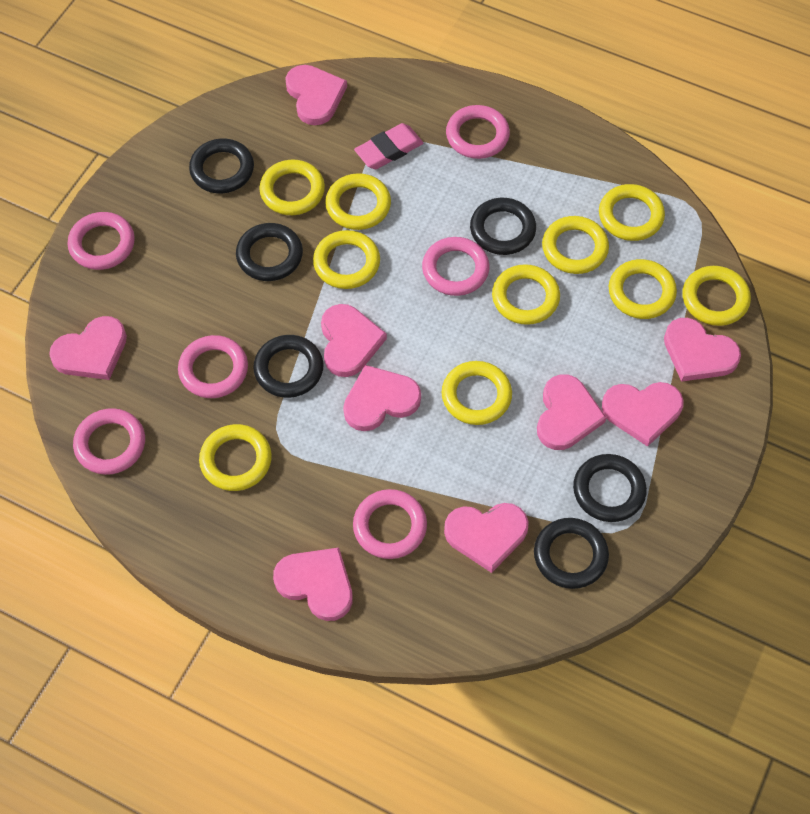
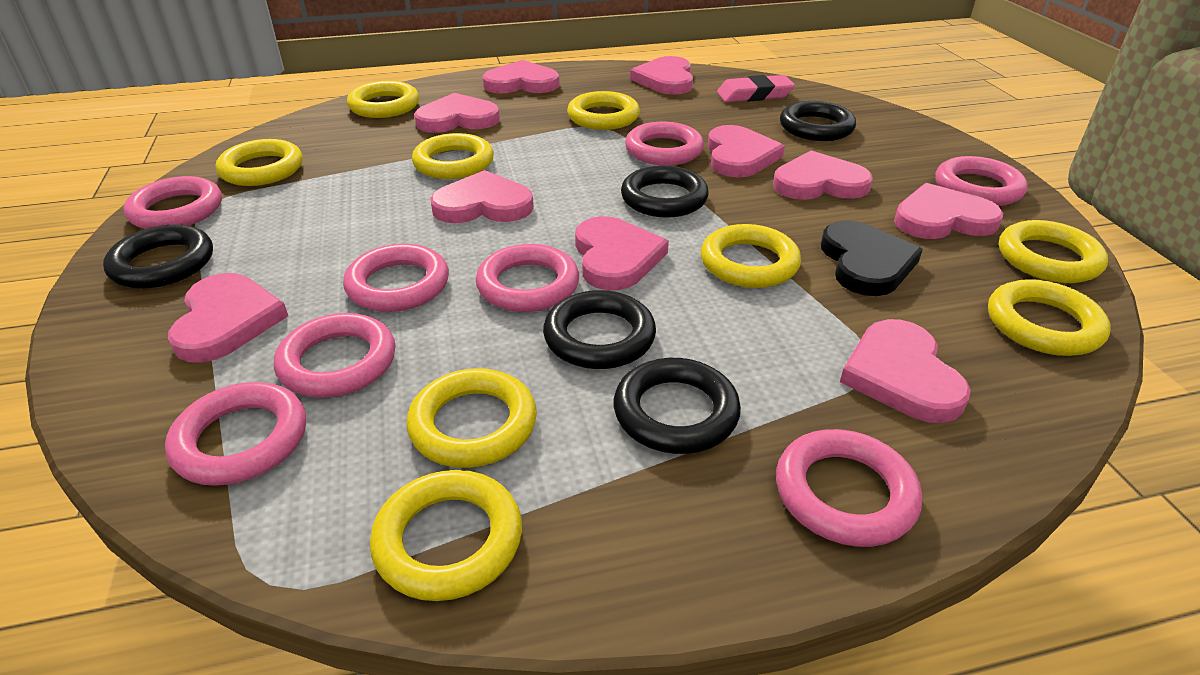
black heart: 0 -> 1
black ring: 6 -> 5
pink heart: 9 -> 10
pink ring: 6 -> 8
yellow ring: 10 -> 9

